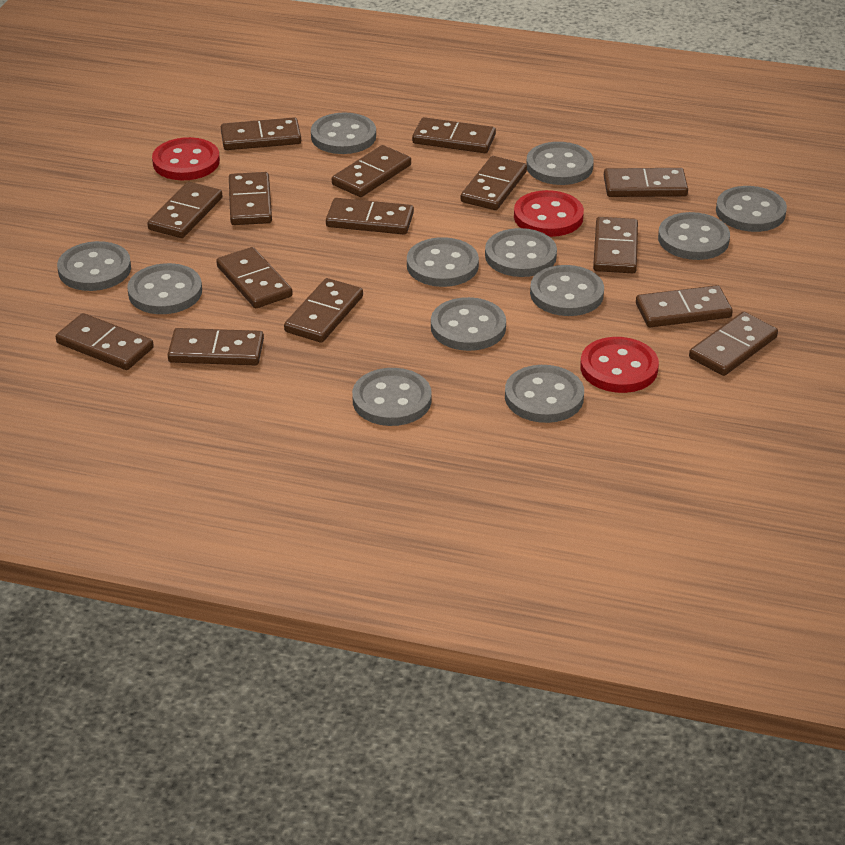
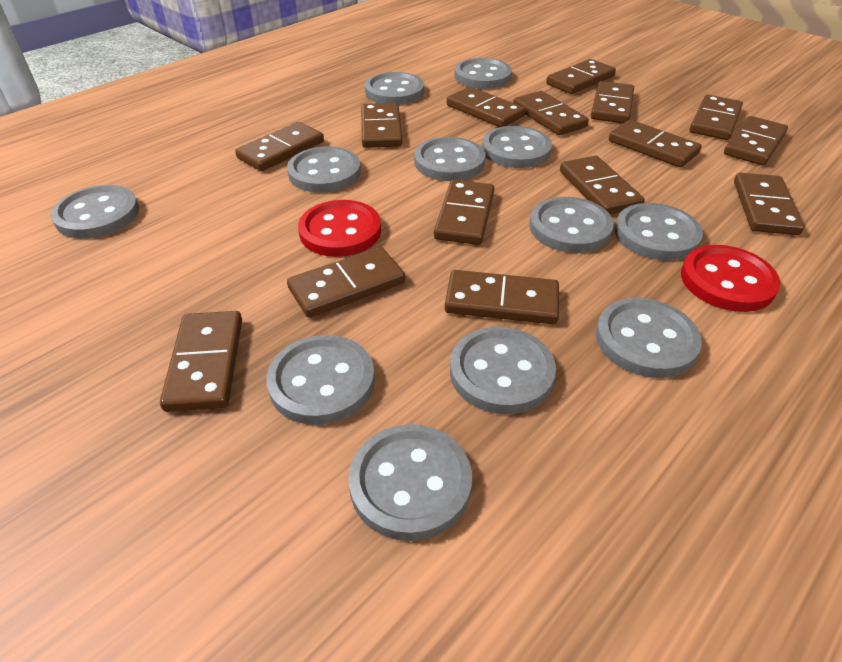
red button: 3 -> 2

